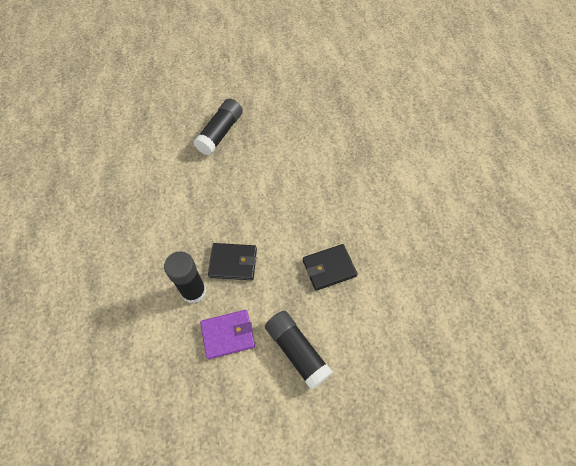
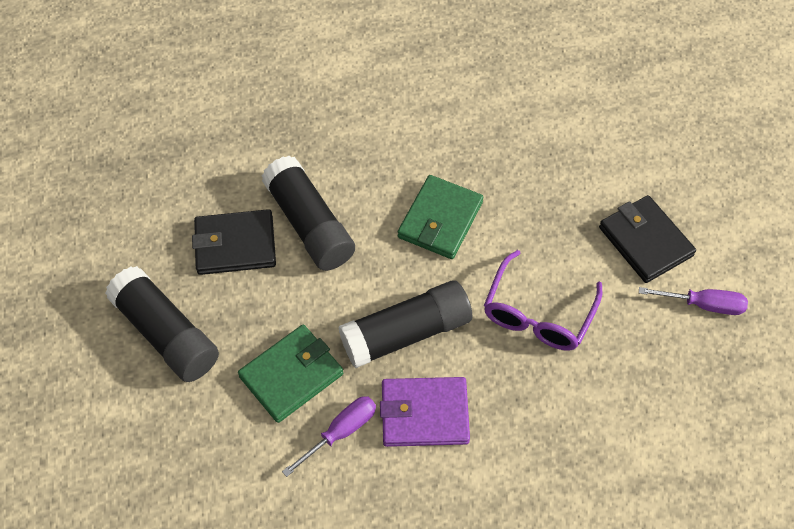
green wallet: 0 -> 2
purple glasses: 0 -> 1
purple screwdriver: 0 -> 2

